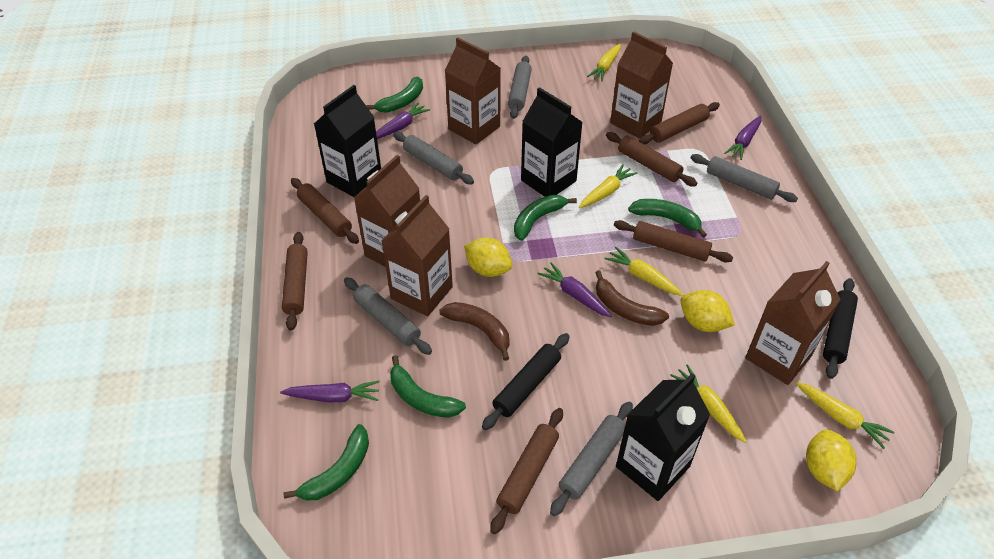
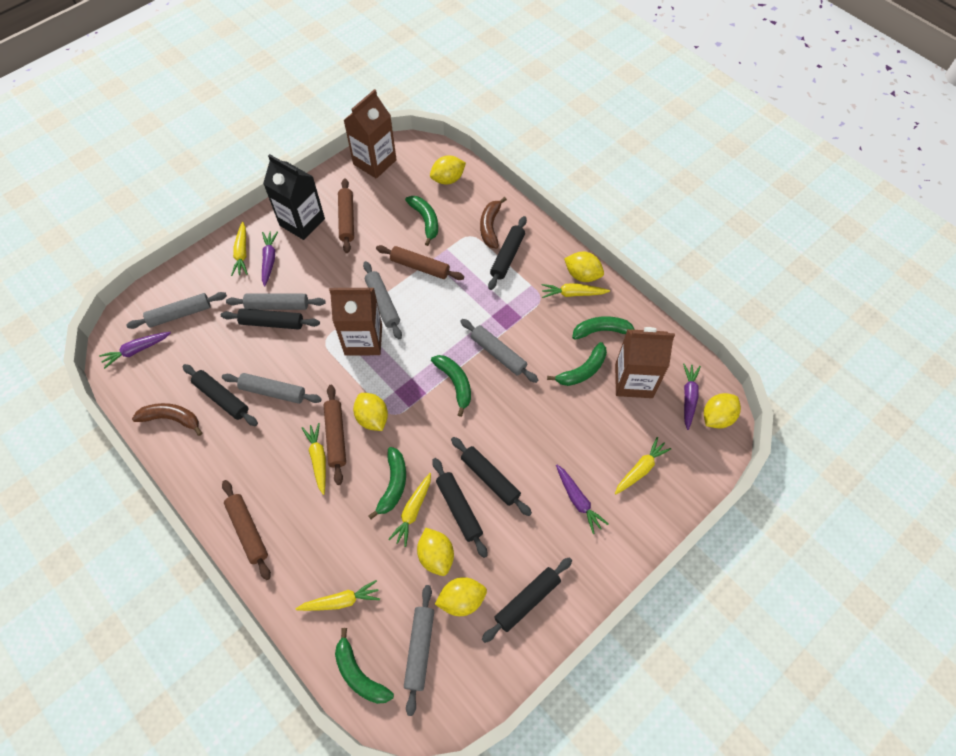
black carton: 3 -> 1
black rolling pin: 2 -> 6
brown carton: 5 -> 3
brown rolling pin: 6 -> 4
green banana: 5 -> 6
grey rolling pin: 5 -> 6
yellow carrot: 5 -> 6
yellow lemon: 3 -> 6

